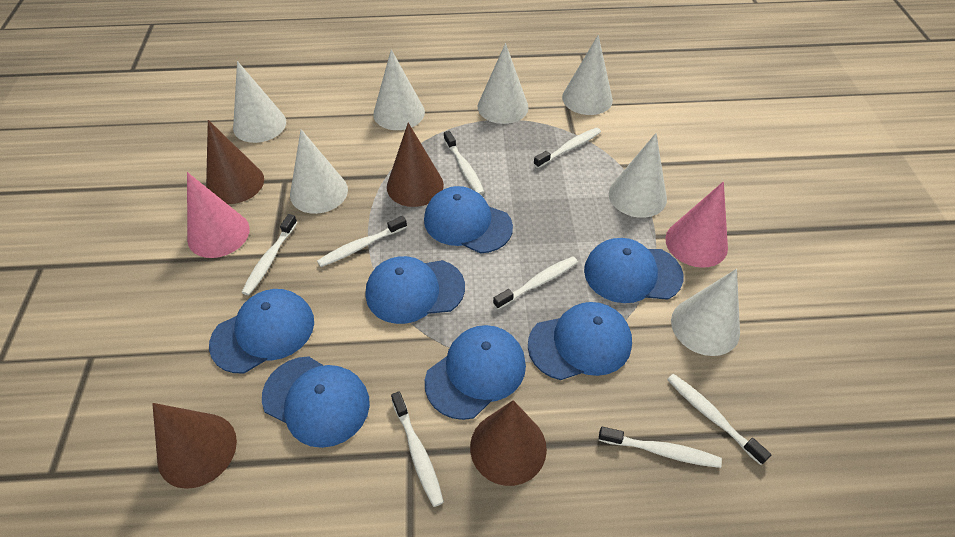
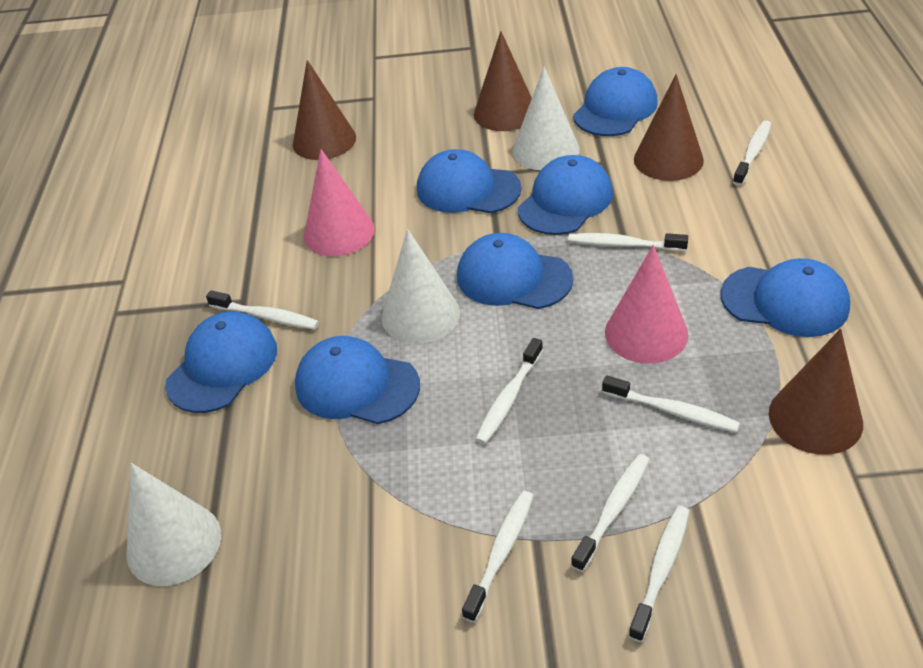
white cone: 7 -> 3

